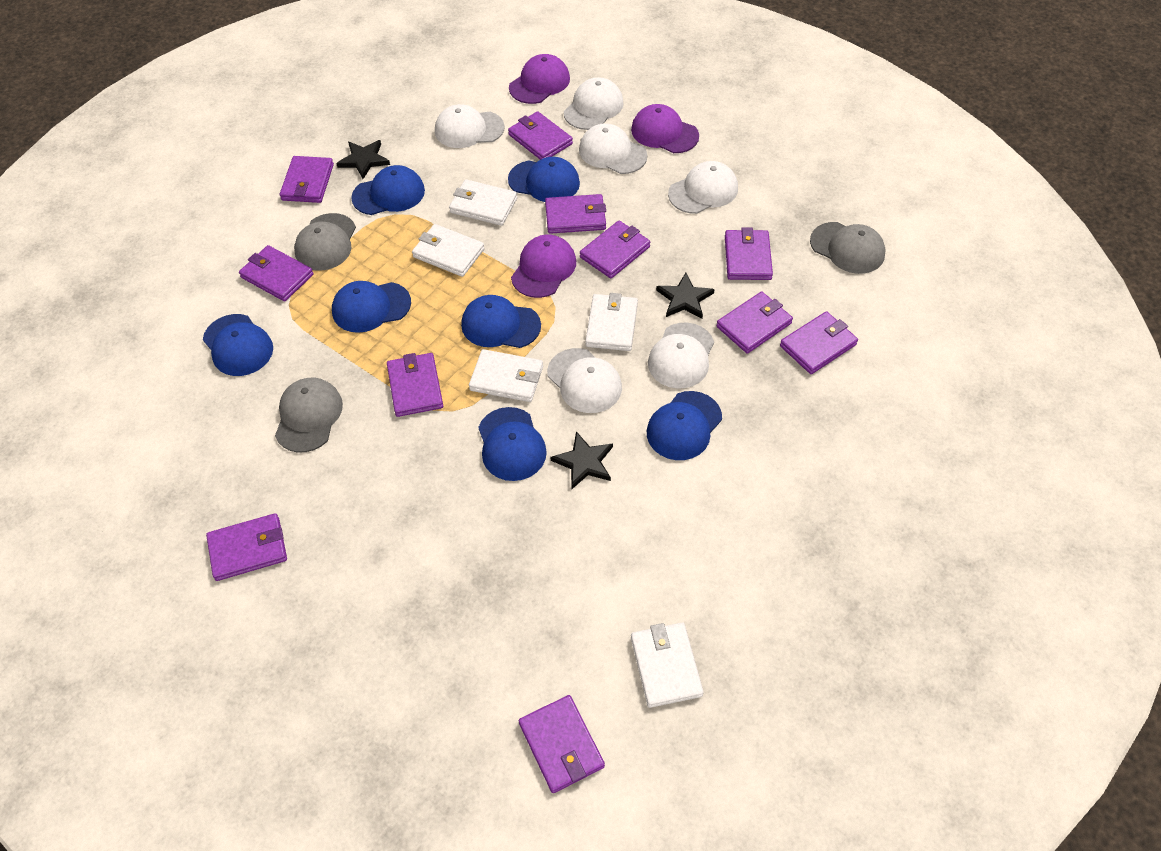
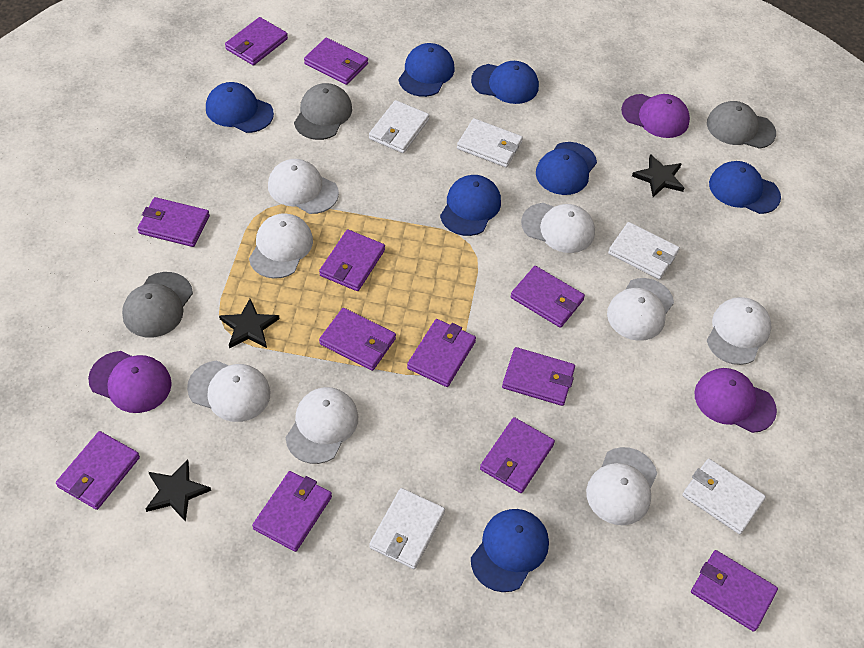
purple wallet: 11 -> 12
white cap: 6 -> 8

